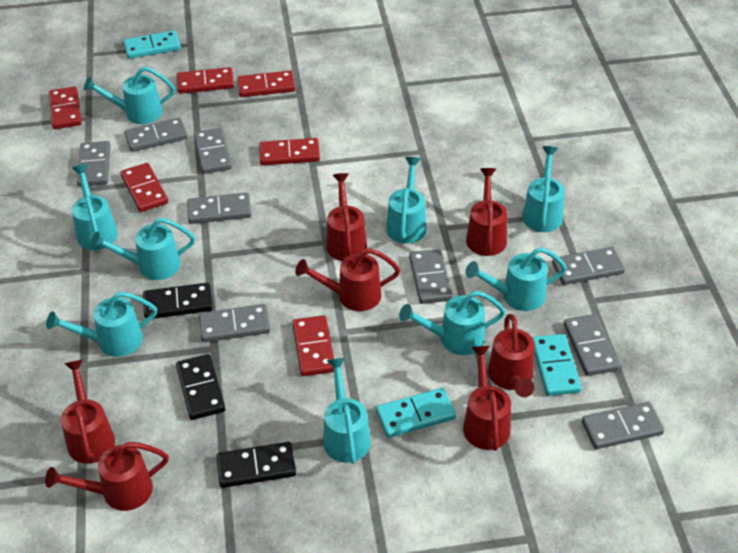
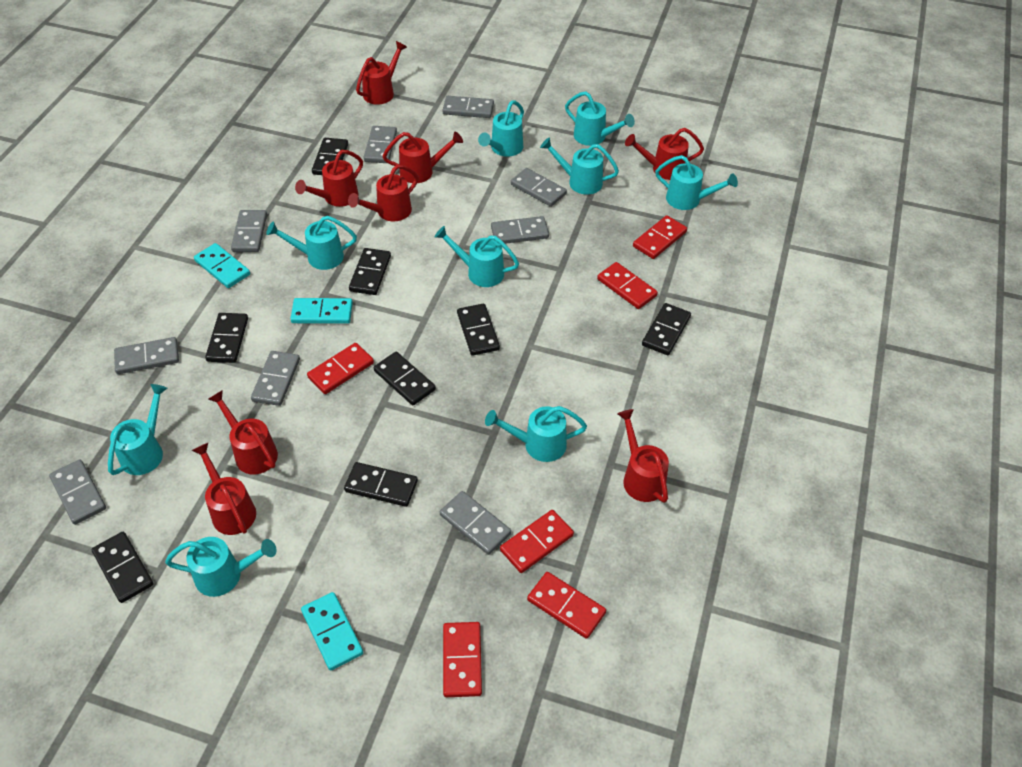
black domino: 3 -> 8
red watering can: 7 -> 8

